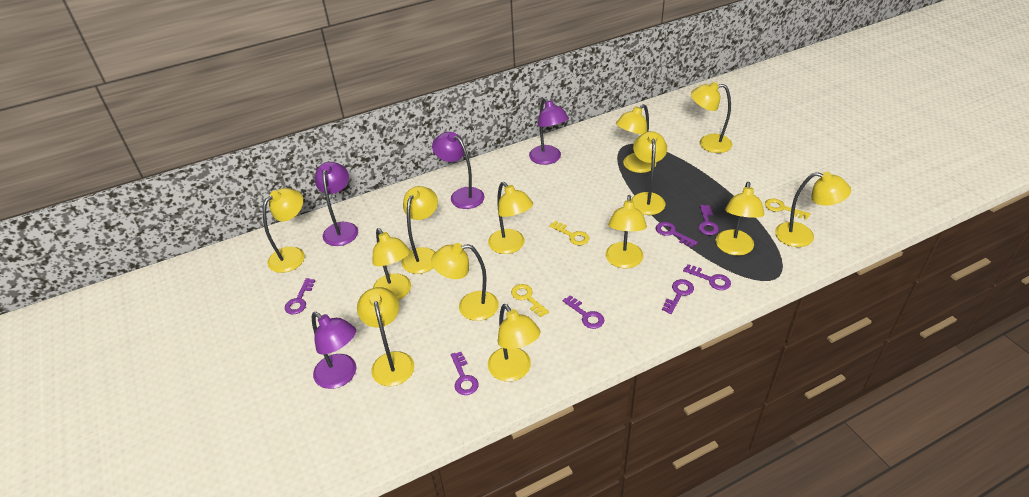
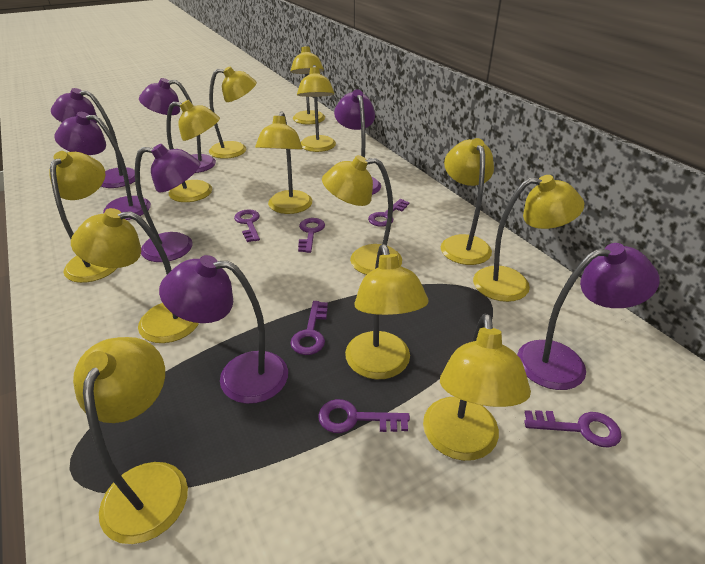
purple key: 7 -> 6
purple lamp: 4 -> 7
yellow key: 3 -> 0

